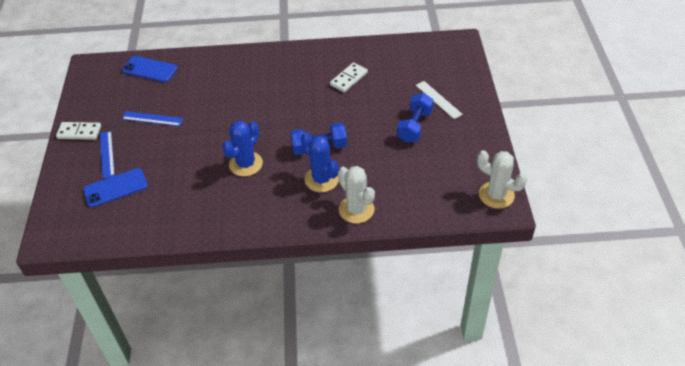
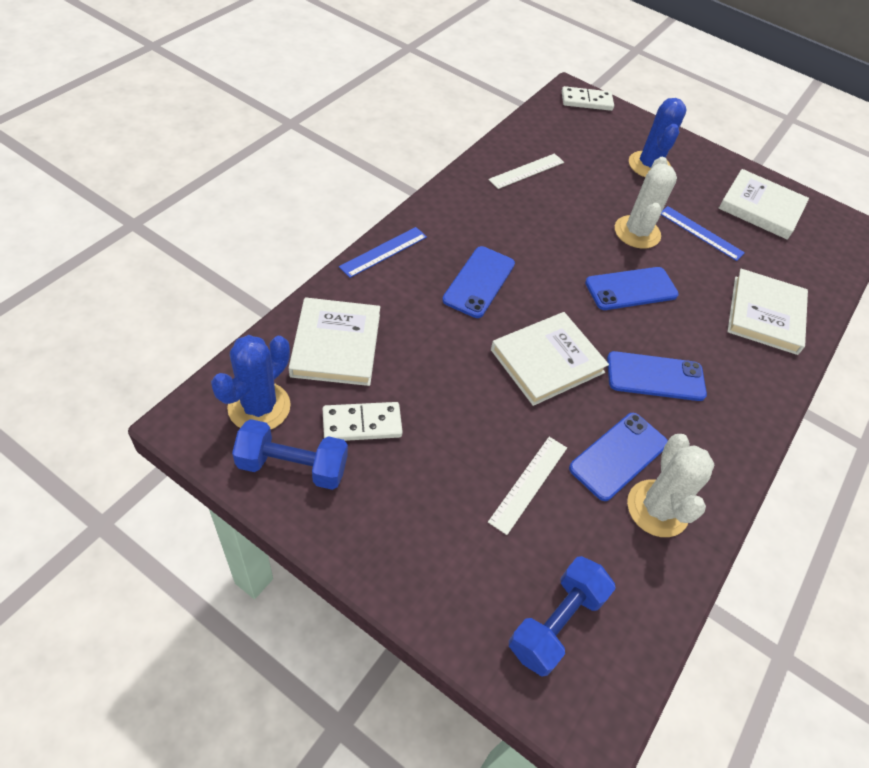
blue phone: 2 -> 4
white book: 0 -> 4
white ruler: 1 -> 2

